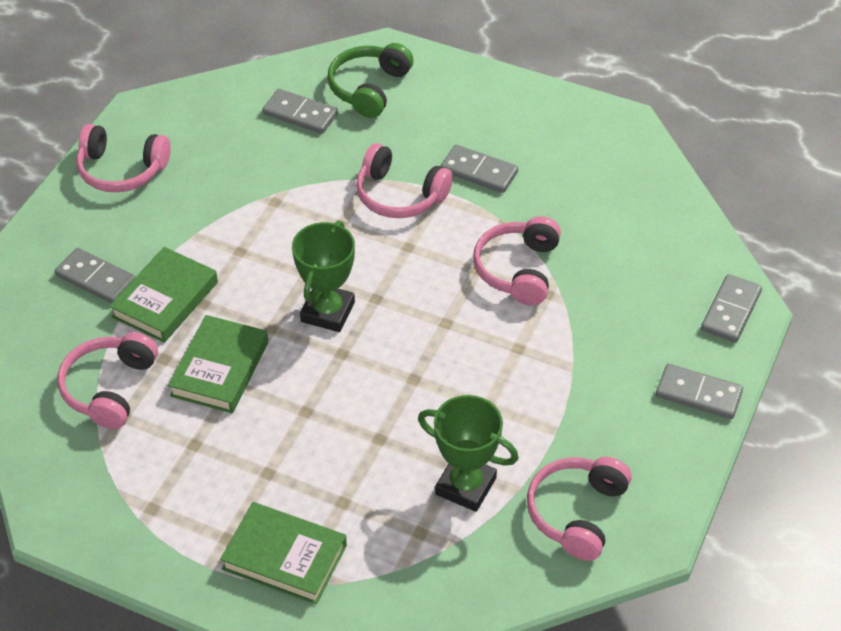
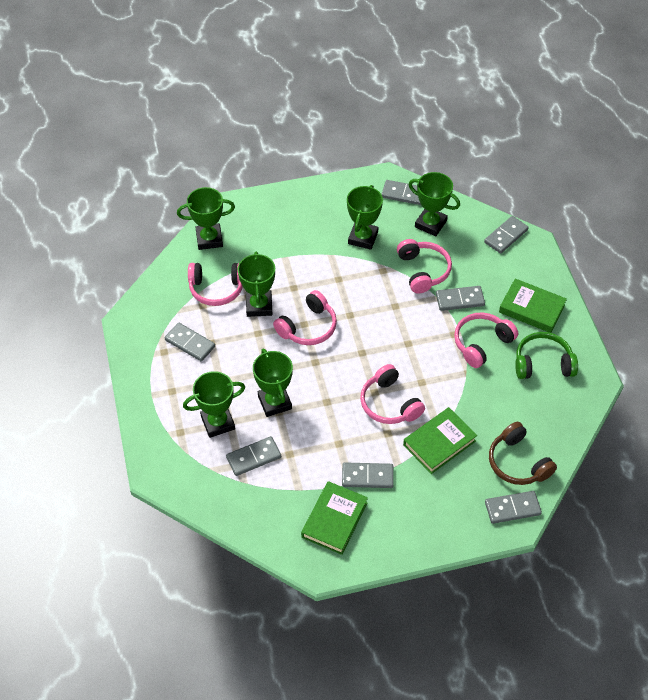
brown headphones: 0 -> 1
green trophy: 2 -> 6
grey domino: 5 -> 7

